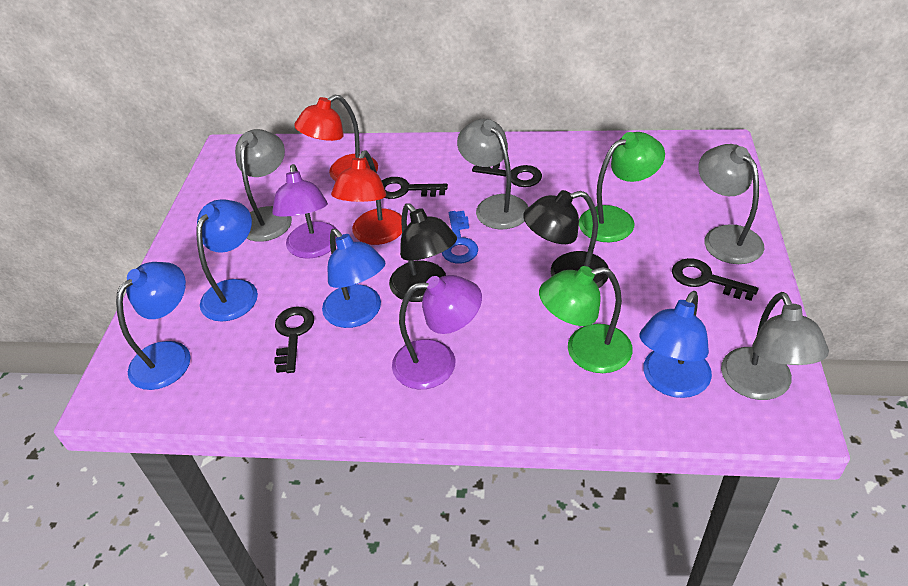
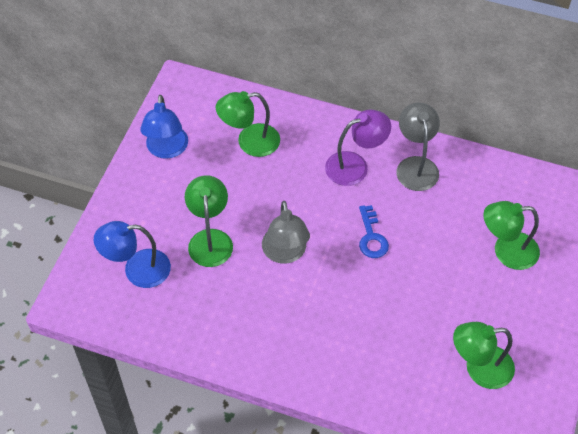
black key: 4 -> 0
black lamp: 2 -> 0
blue lamp: 4 -> 2
green lamp: 2 -> 4
grey lamp: 4 -> 2
purple lamp: 2 -> 1
red lamp: 2 -> 0

